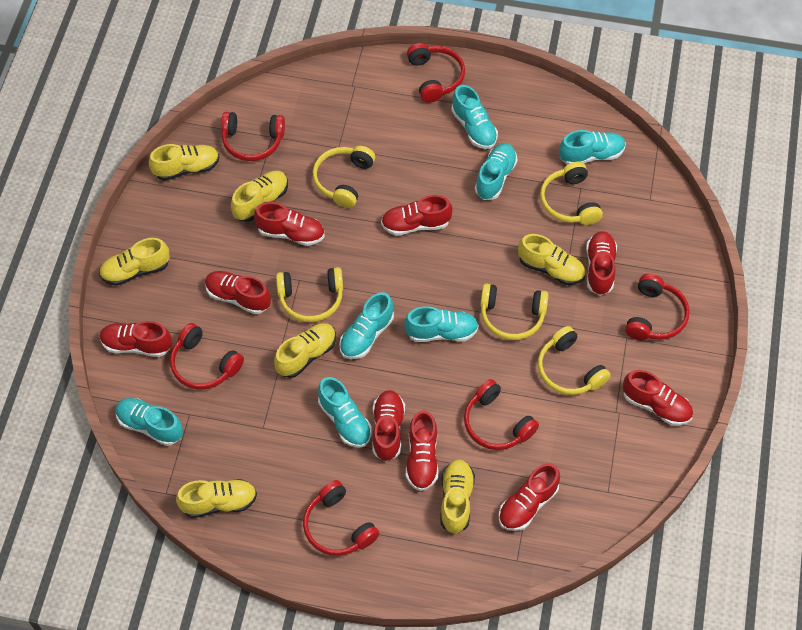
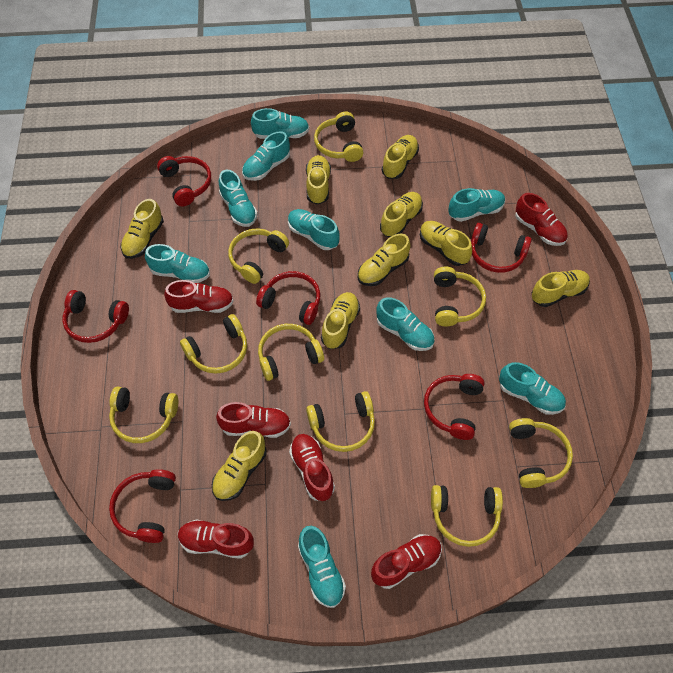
red shoe: 9 -> 6
turquoise shoe: 7 -> 9
yellow headphones: 5 -> 9
yellow shoe: 7 -> 9

